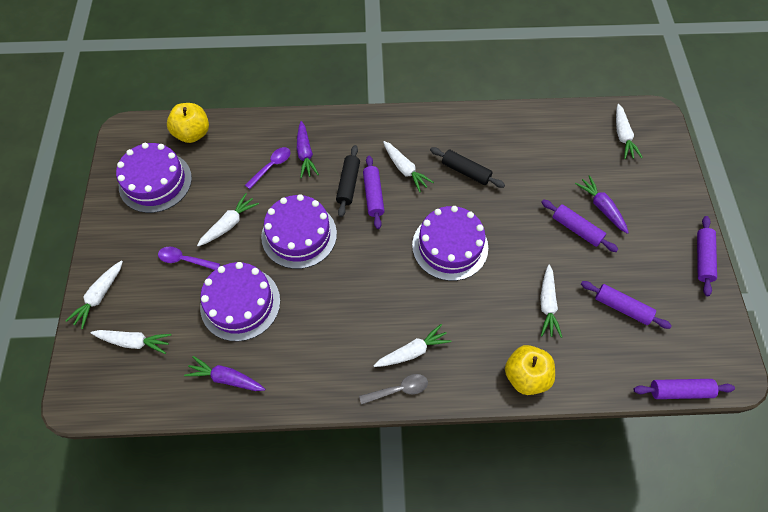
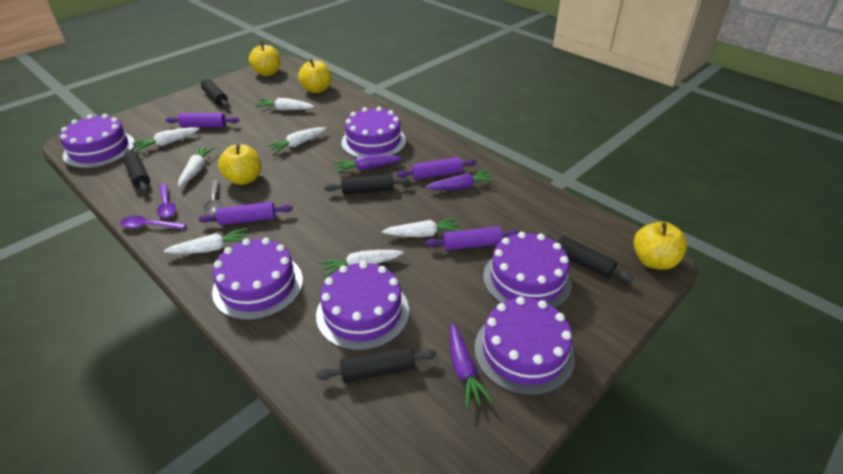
black rolling pin: 2 -> 5
purple cake: 4 -> 6
purple rolling pin: 5 -> 4
yellow apple: 2 -> 4

